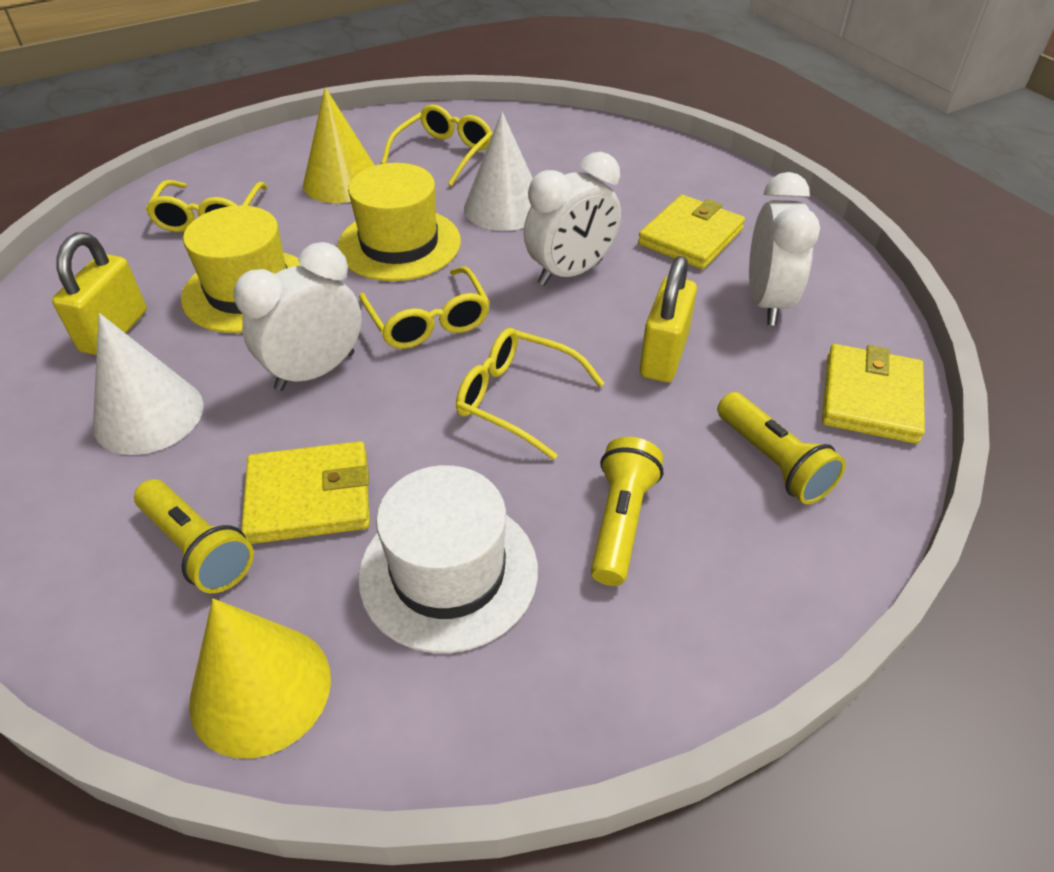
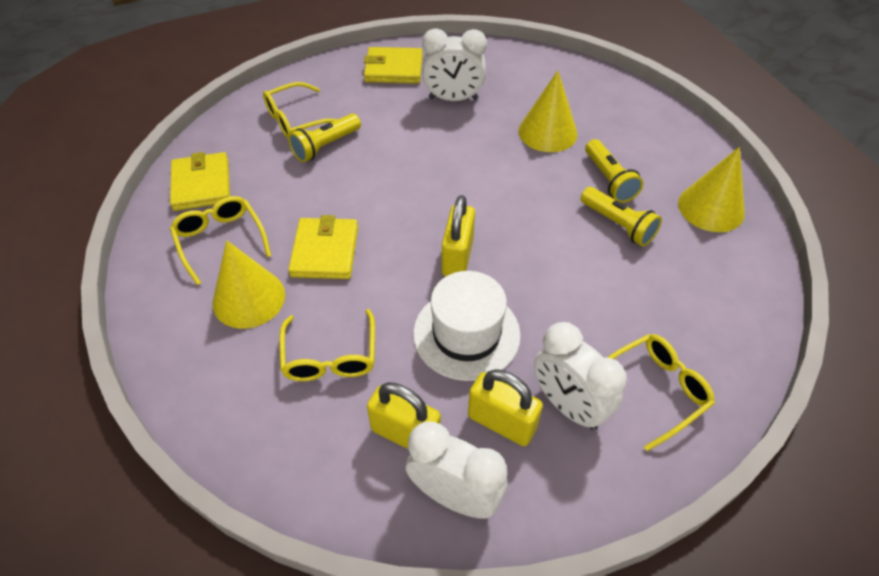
white cone: 2 -> 0
yellow cone: 2 -> 3
yellow hat: 2 -> 0
yellow padlock: 2 -> 3

